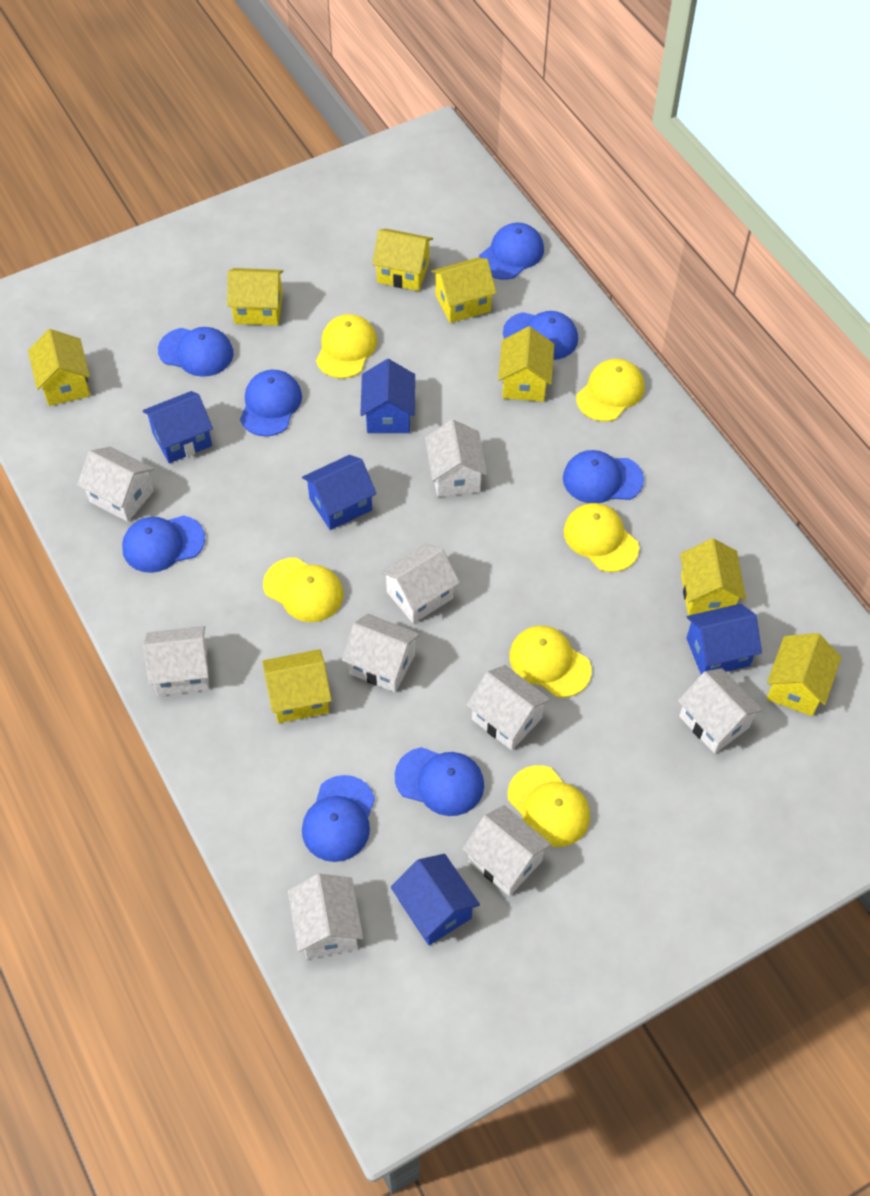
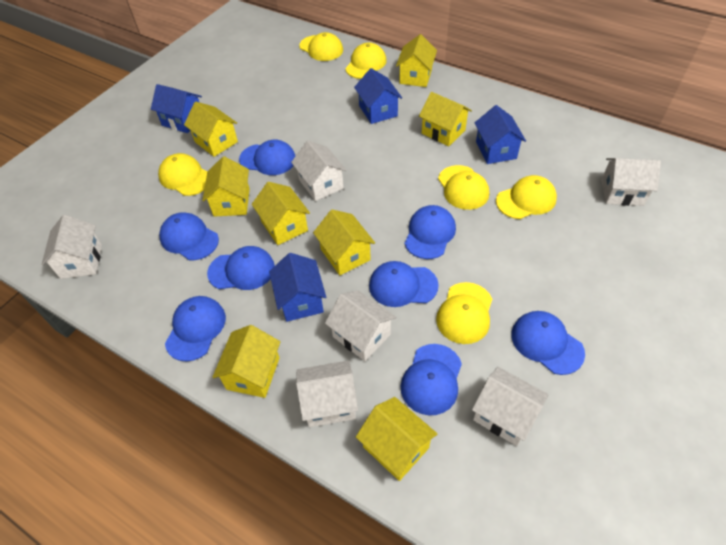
blue house: 5 -> 4
white house: 9 -> 6

